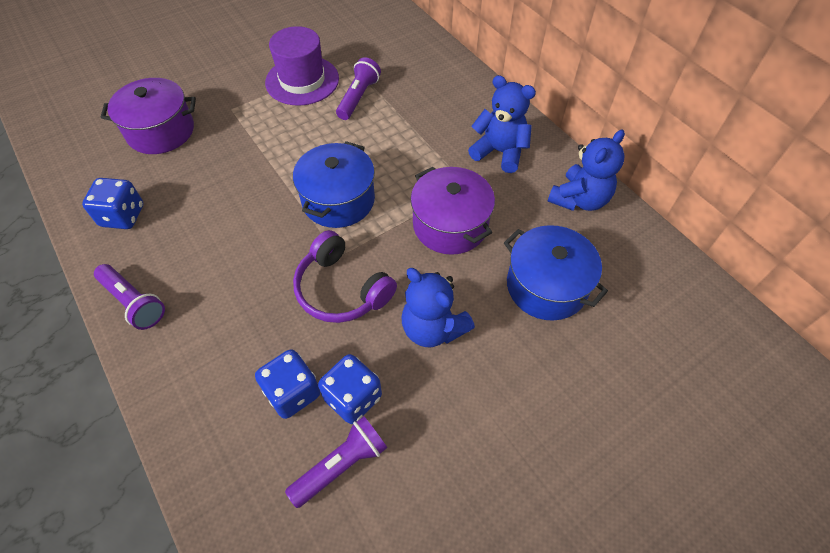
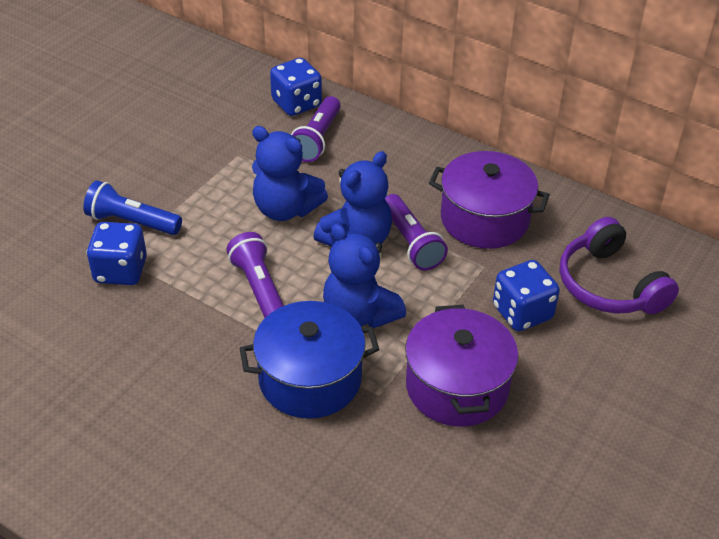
blue flashlight: 0 -> 1
blue pot: 2 -> 1
purple hat: 1 -> 0

